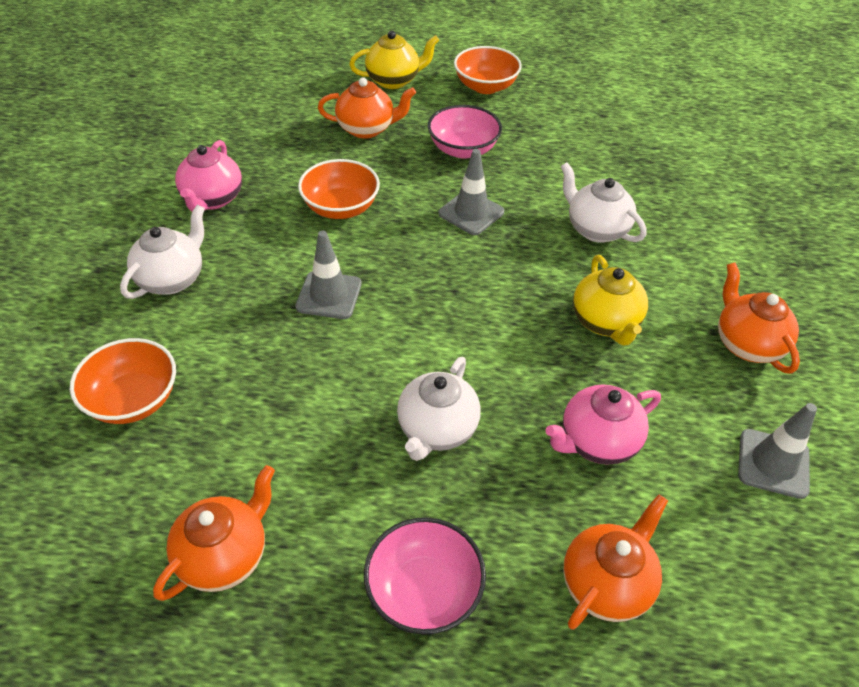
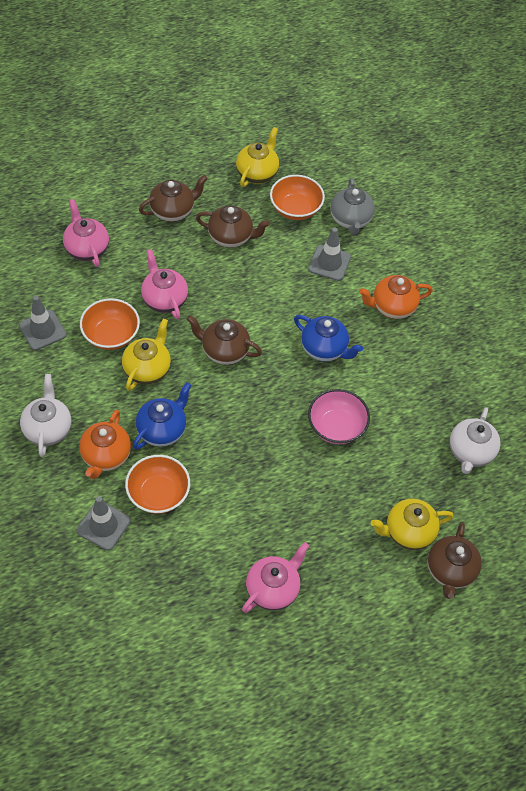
blue teapot: 0 -> 2
brown teapot: 0 -> 4
grey teapot: 0 -> 1
orange teapot: 4 -> 2
pink bowl: 2 -> 1
pink teapot: 2 -> 3
white teapot: 3 -> 2
yellow teapot: 2 -> 3

